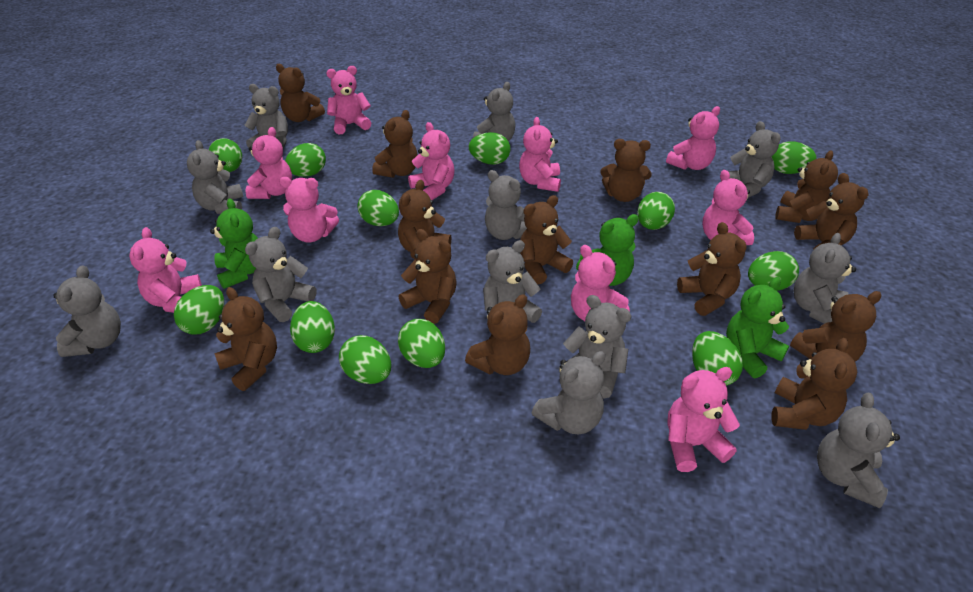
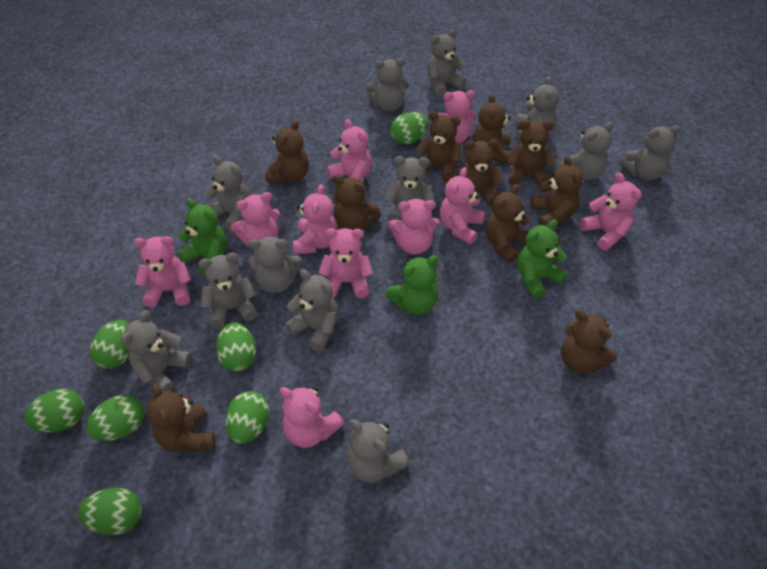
brown teddy bear: 13 -> 10
green egg: 12 -> 7

